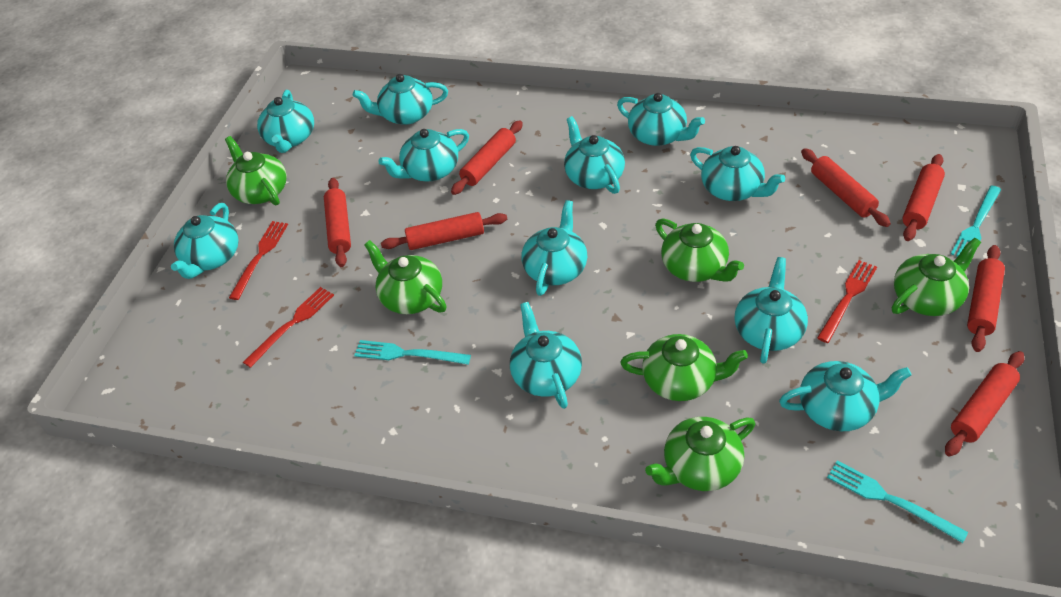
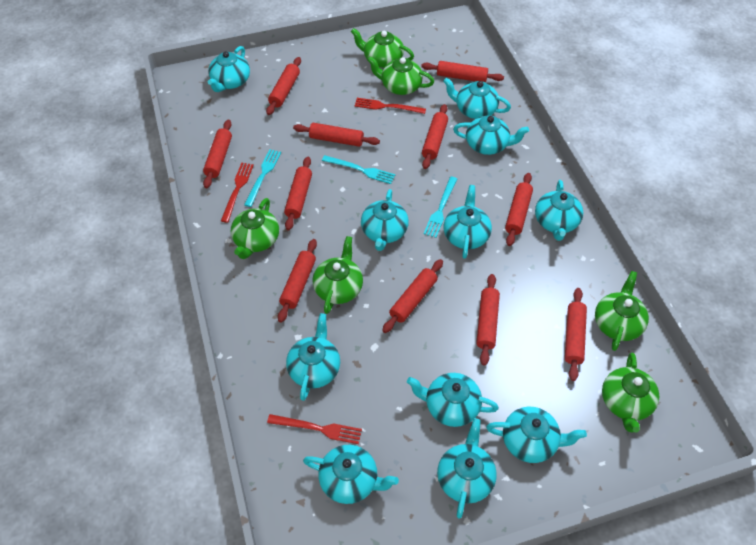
red rolling pin: 7 -> 11

